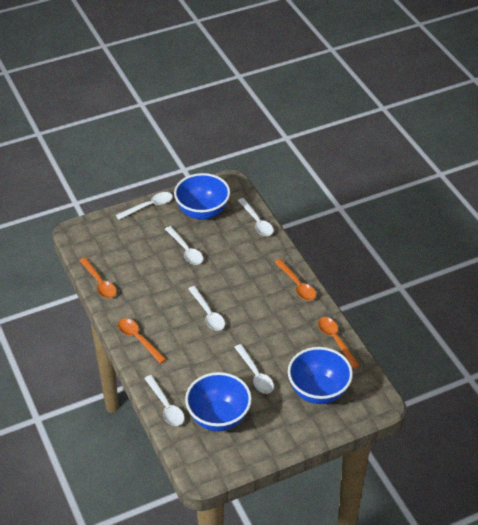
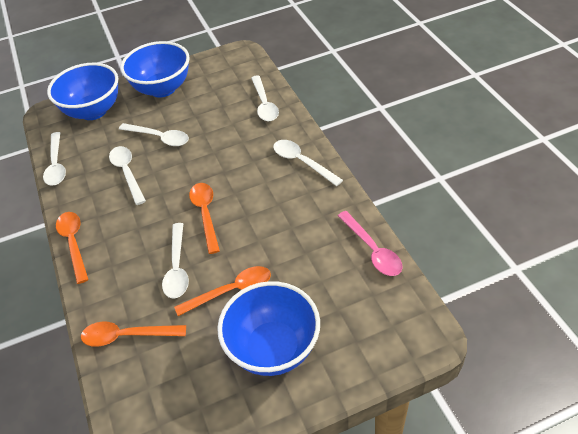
pink spoon: 0 -> 1

